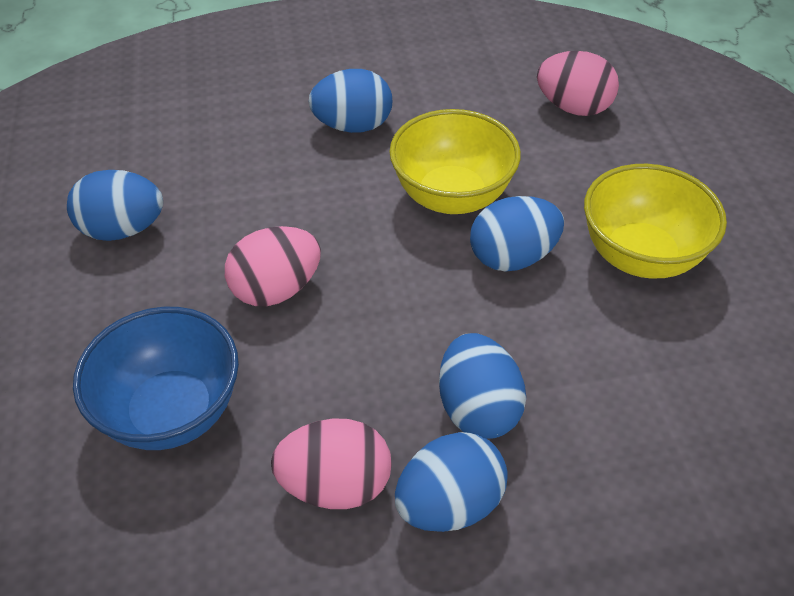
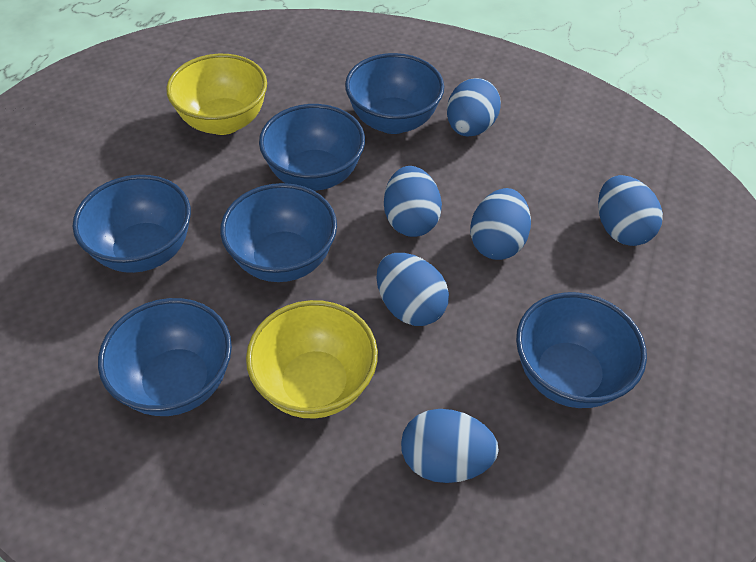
blue bowl: 1 -> 6
blue egg: 5 -> 6
pink egg: 3 -> 0

